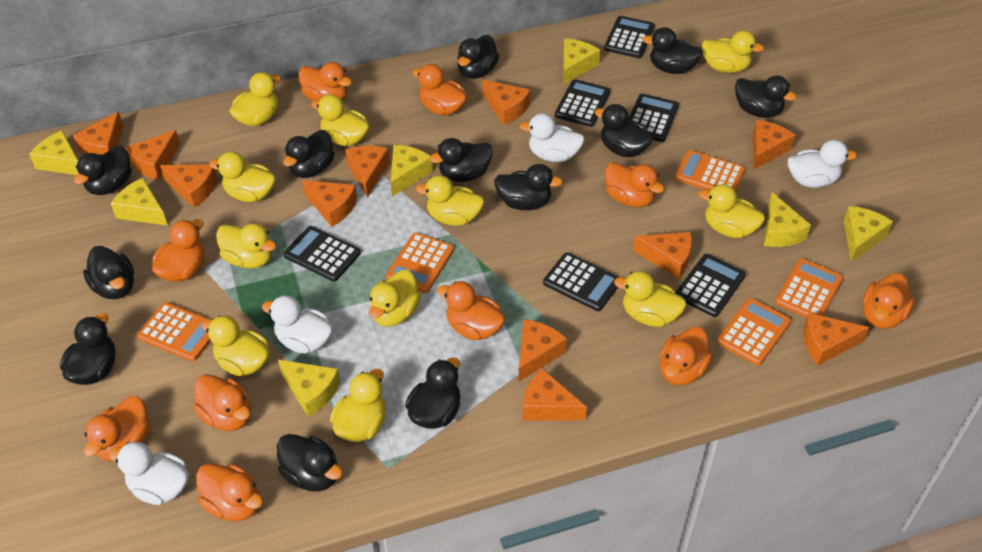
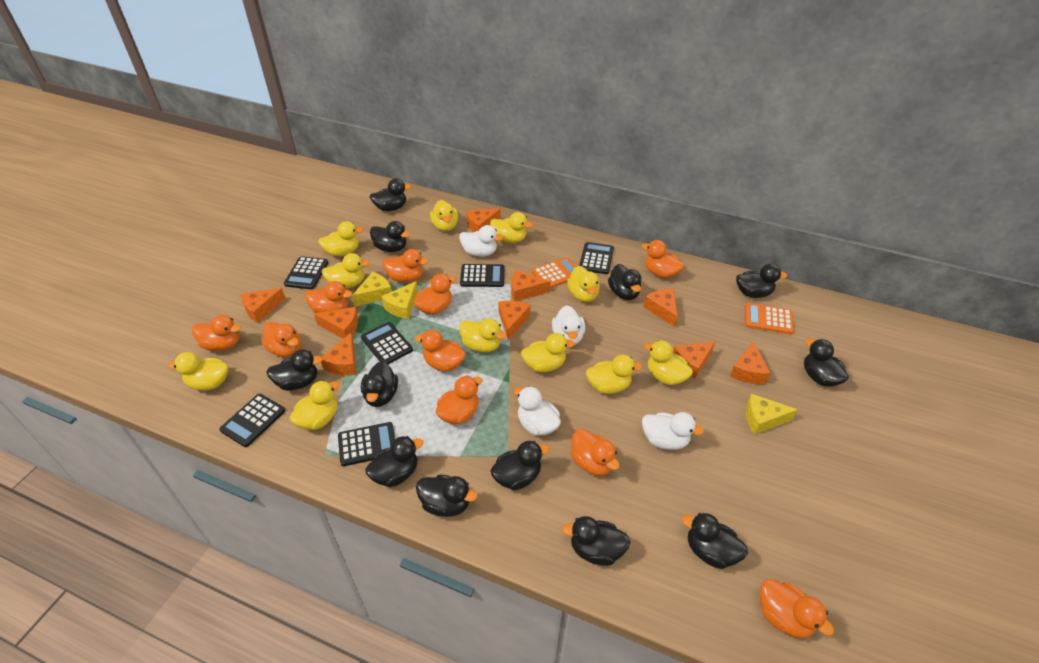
orange calculator: 5 -> 2
orange cheese: 11 -> 9
yellow cheese: 7 -> 3

